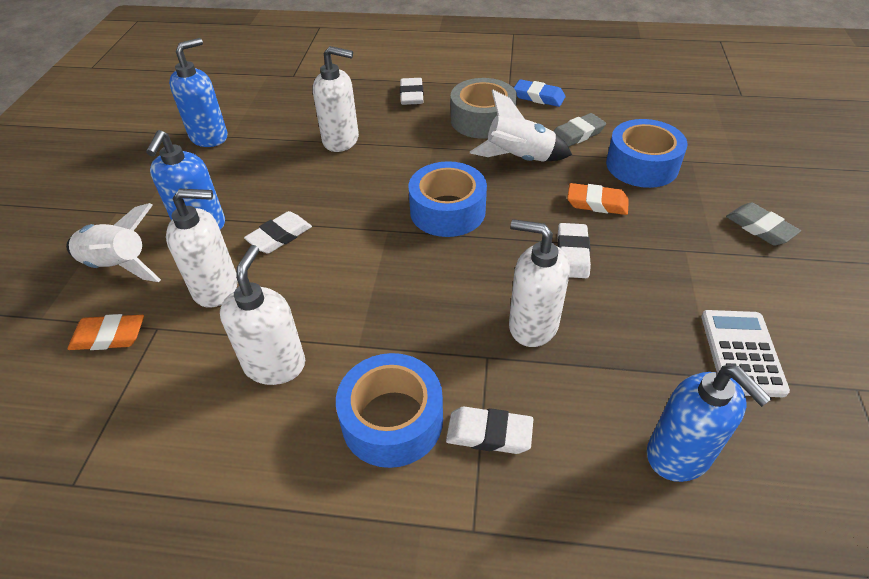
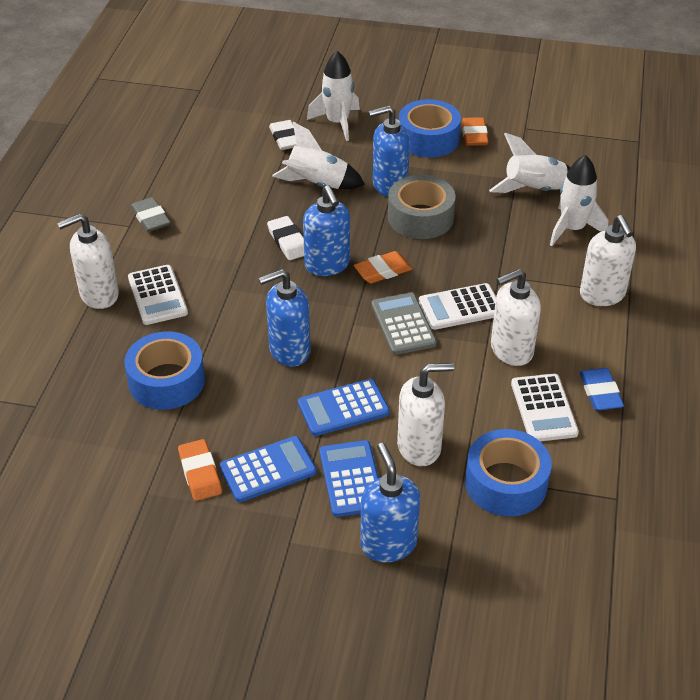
blue calculator: 0 -> 3
blue soap dispenser: 3 -> 4
grey calculator: 0 -> 1
grey eraser: 2 -> 1
orange eraser: 2 -> 3
white calculator: 1 -> 3
white eraser: 4 -> 2
white rocket: 2 -> 4

